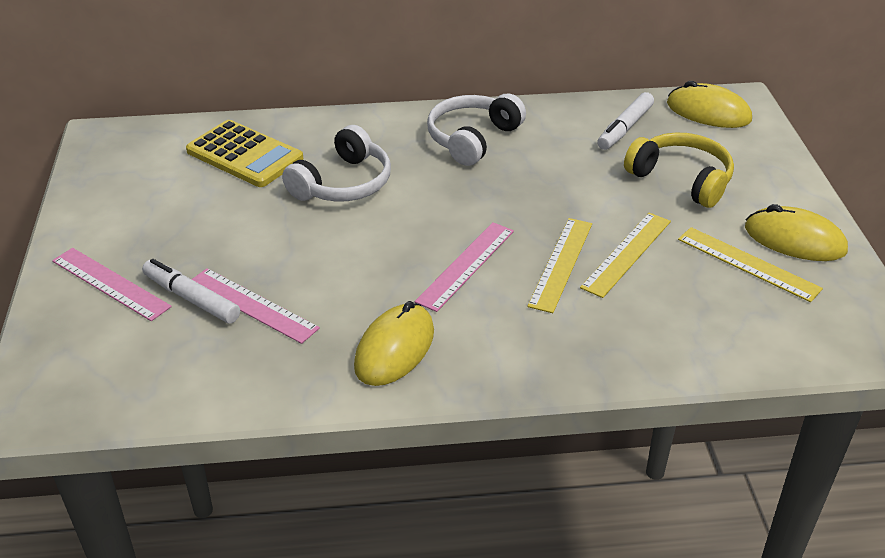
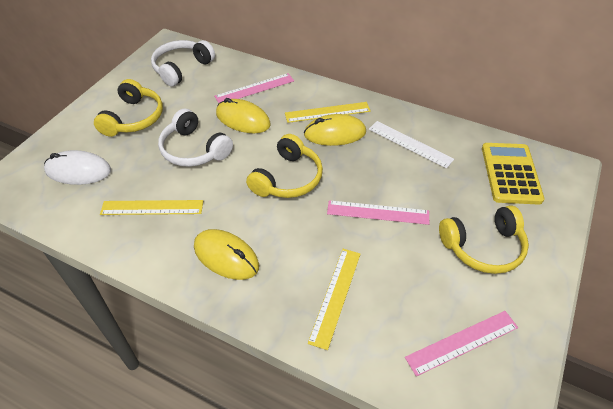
white marker: 2 -> 0
white mouse: 0 -> 1
white ruler: 0 -> 1
yellow headphones: 1 -> 3

